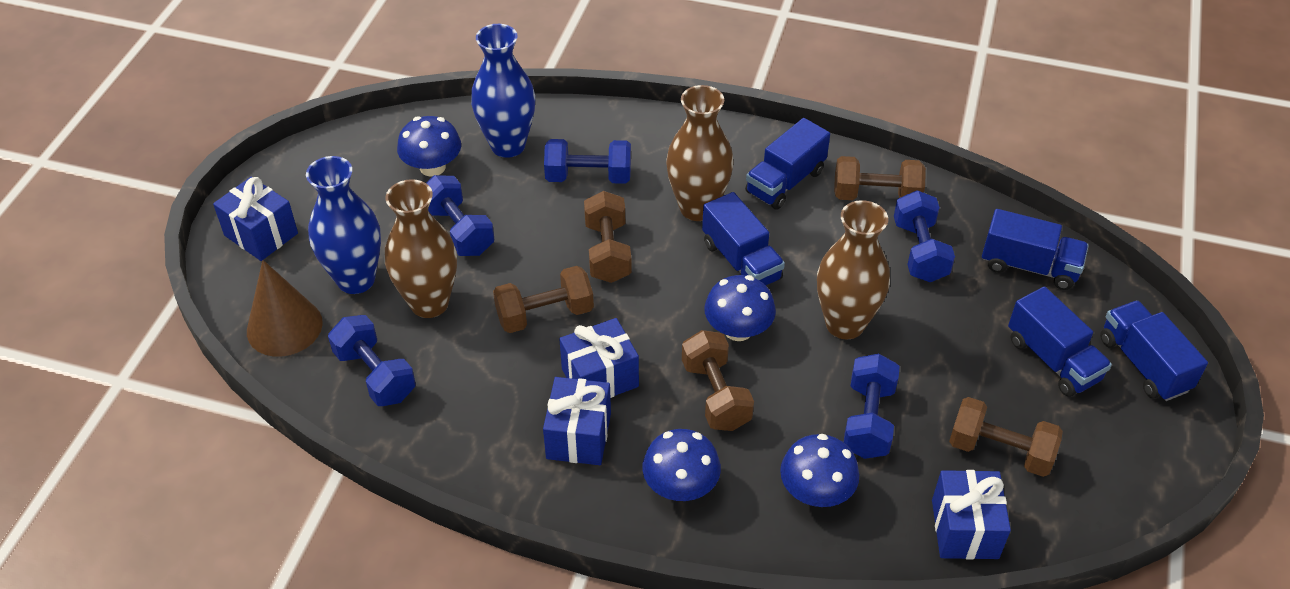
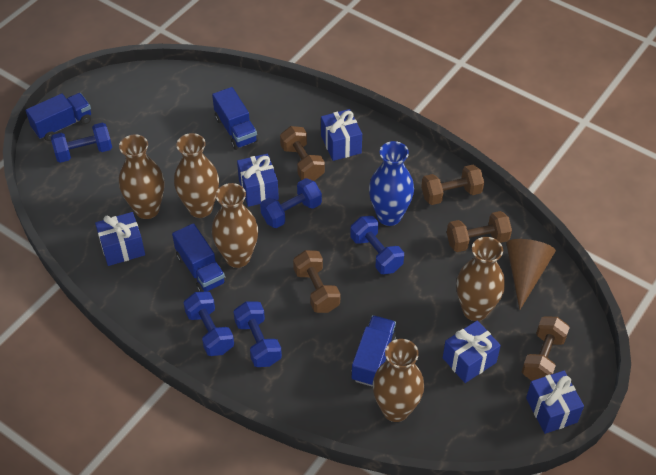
blue gift: 4 -> 5
blue mushroom: 4 -> 0
blue truck: 5 -> 4
blue vase: 2 -> 1
brown vase: 3 -> 5

